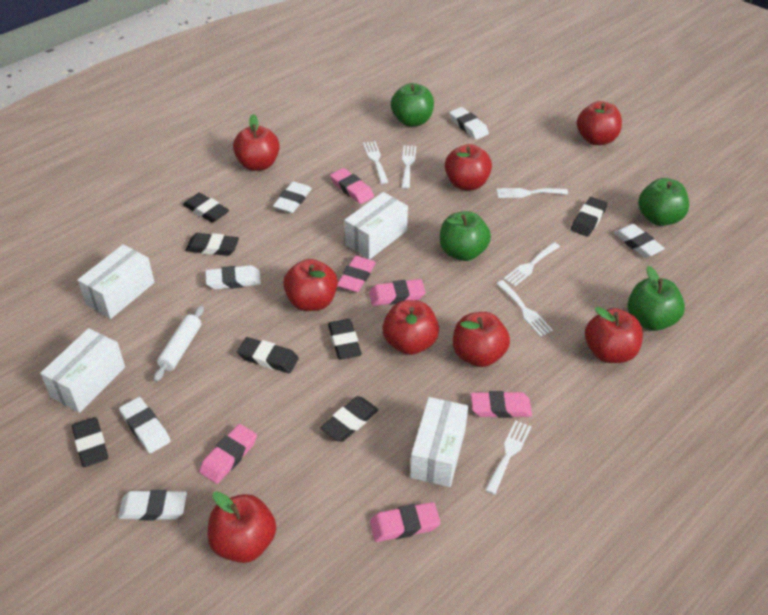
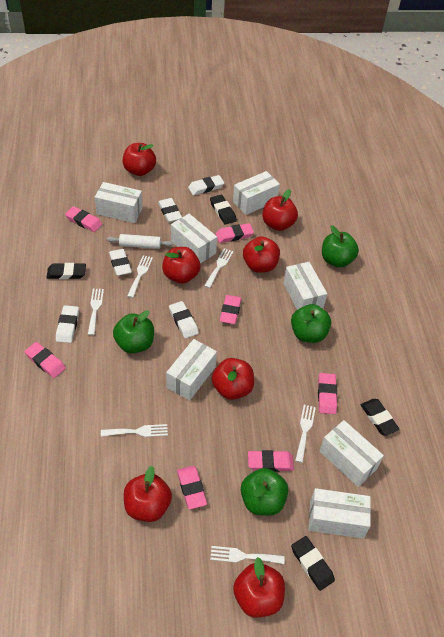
black eraser: 7 -> 4
pink eraser: 6 -> 7
red apple: 8 -> 7
white box: 4 -> 7
white eraser: 6 -> 5

